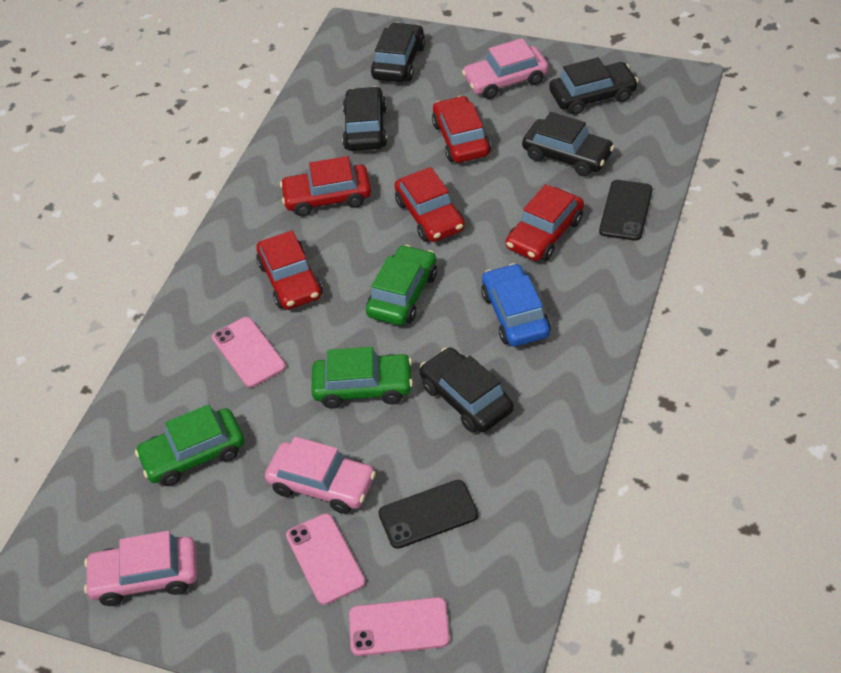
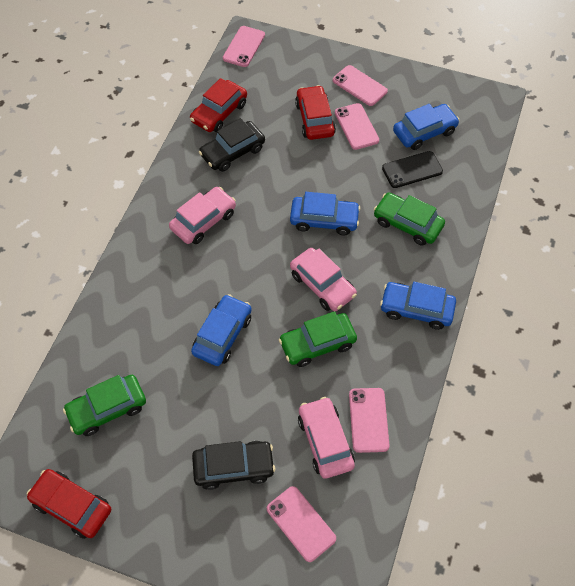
black car: 5 -> 2
black phone: 2 -> 1
blue car: 1 -> 4
pink phone: 3 -> 5
red car: 5 -> 3

